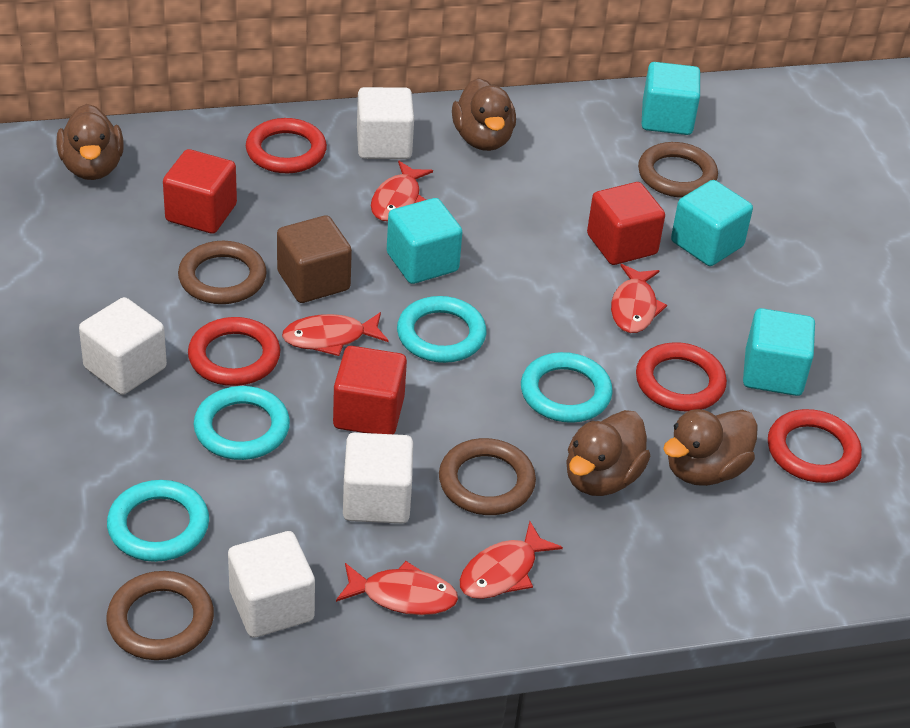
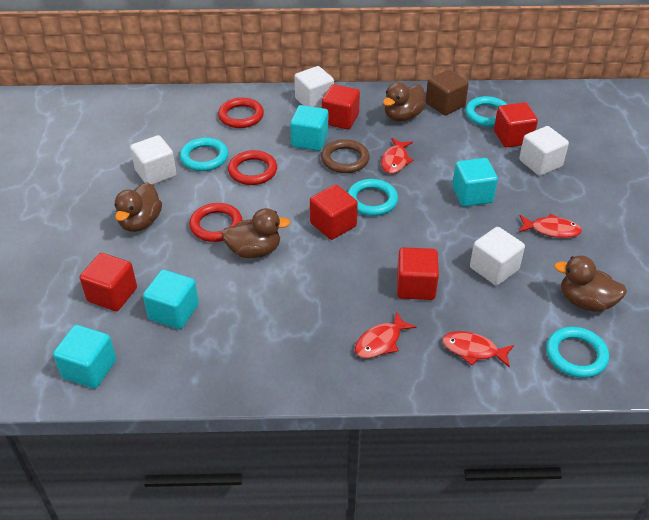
brown ring: 4 -> 1
red cube: 3 -> 5
red fish: 5 -> 4
red ring: 4 -> 3

